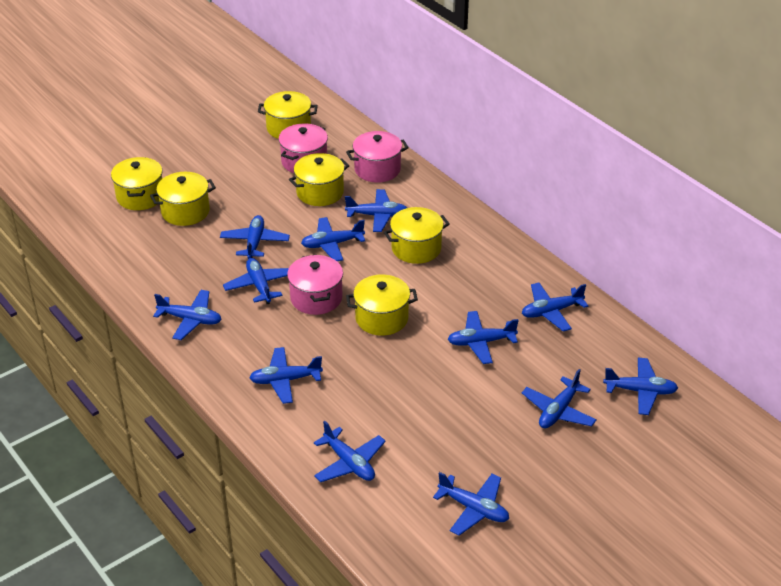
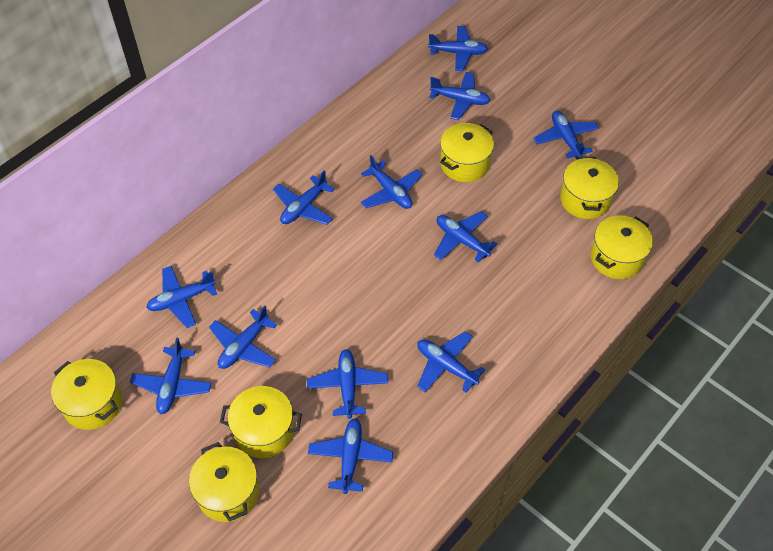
pink pot: 3 -> 0

